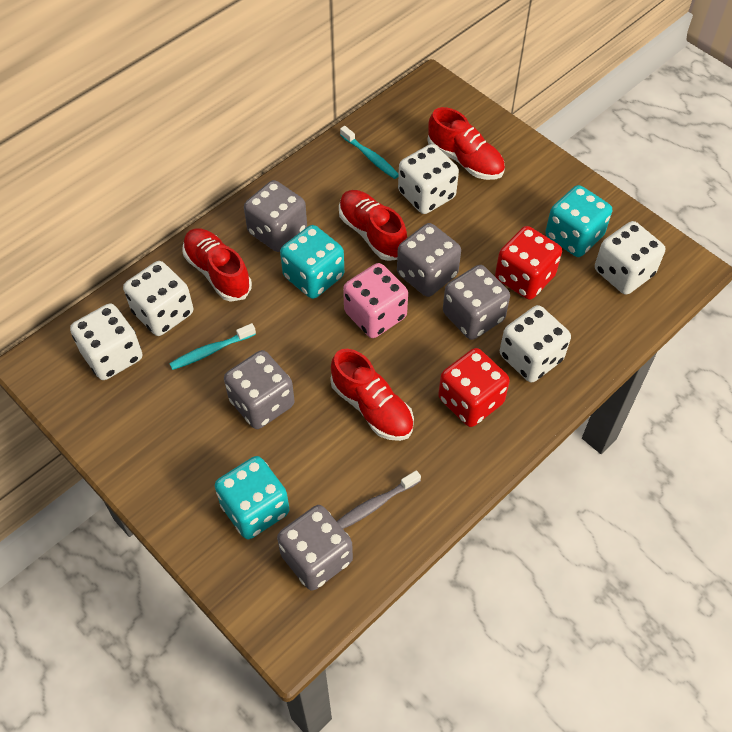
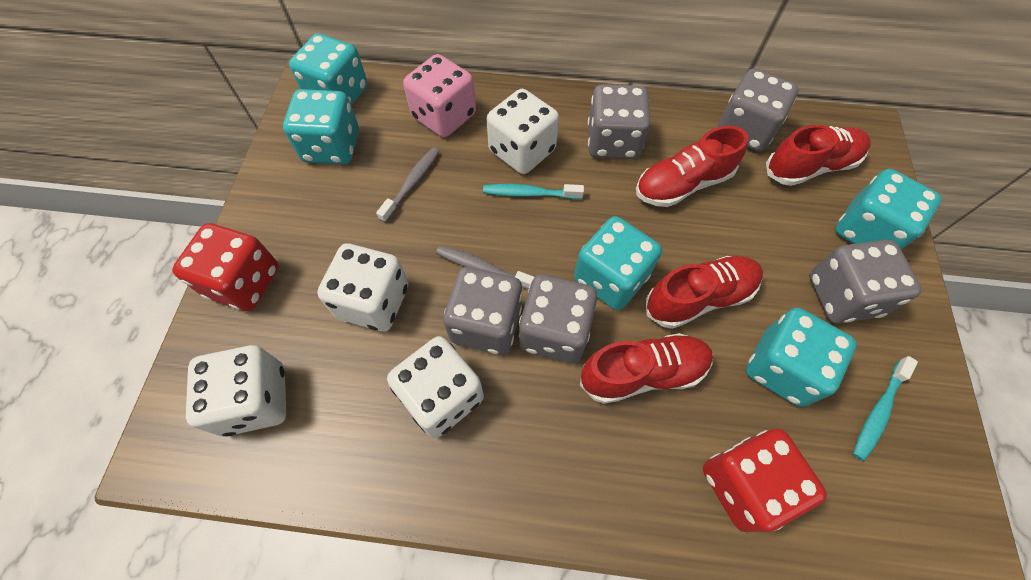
grey toothbrush: 1 -> 2
turquoise dice: 3 -> 5
white dice: 5 -> 4

